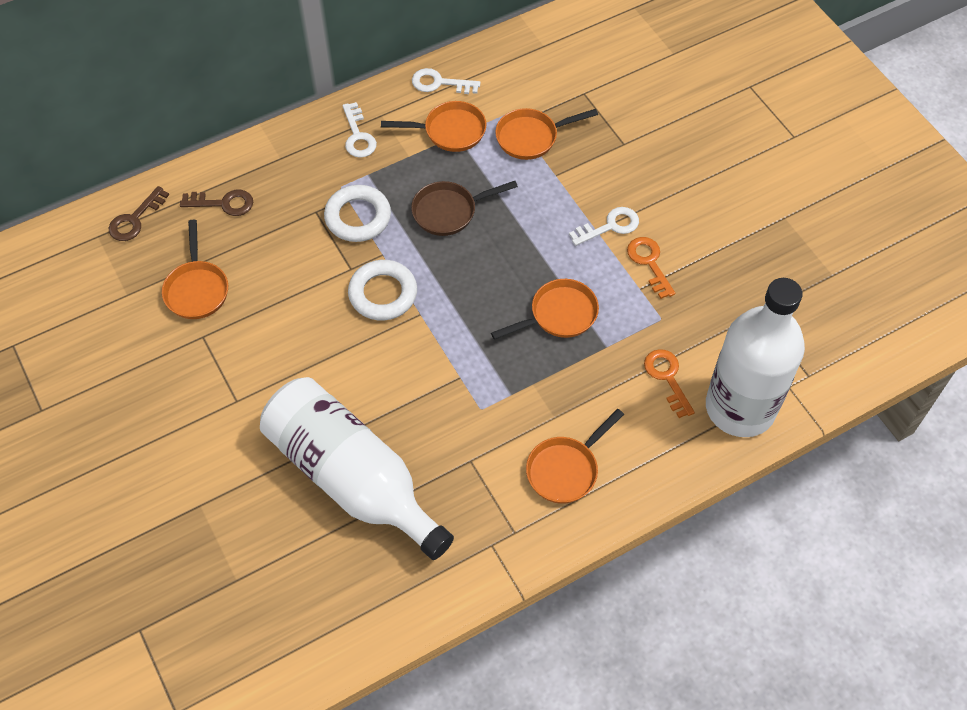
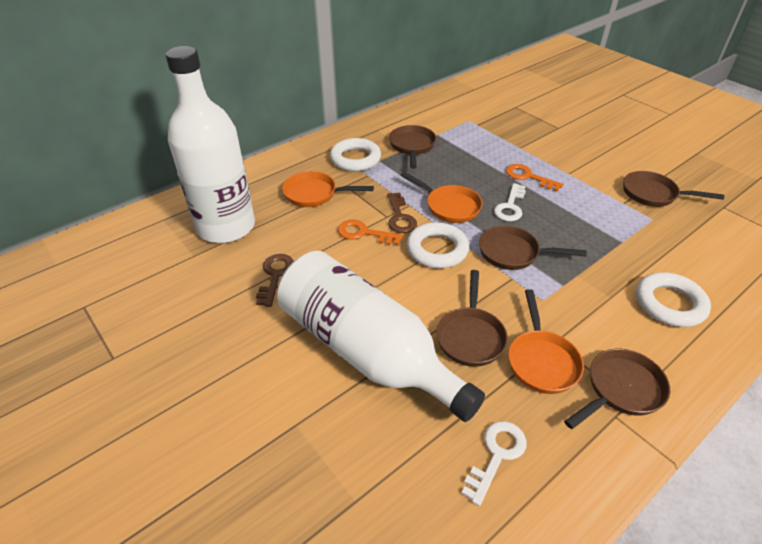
brown pan: 1 -> 5
orange pan: 5 -> 3
white key: 3 -> 2
white ring: 2 -> 3

